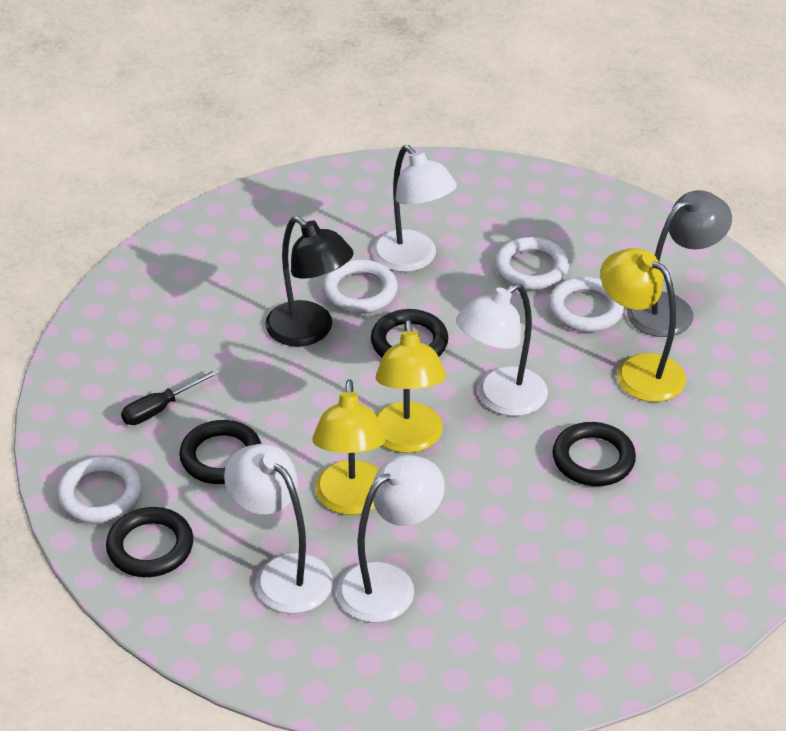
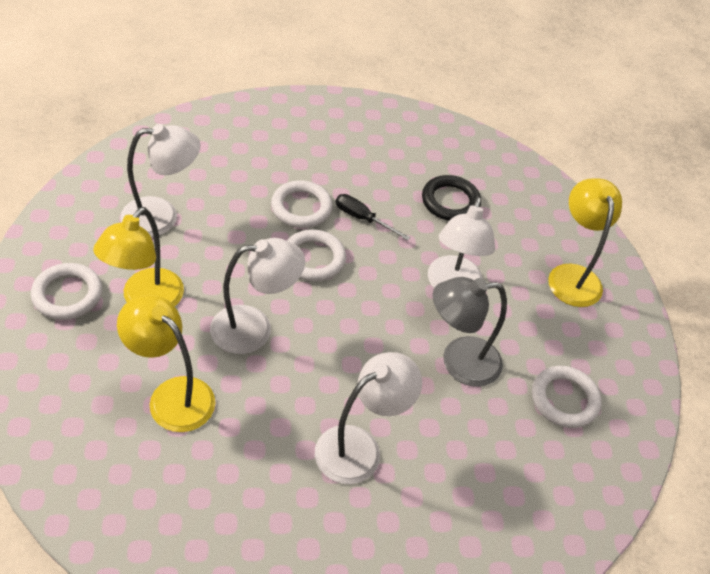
black lamp: 1 -> 0
black ring: 4 -> 1

